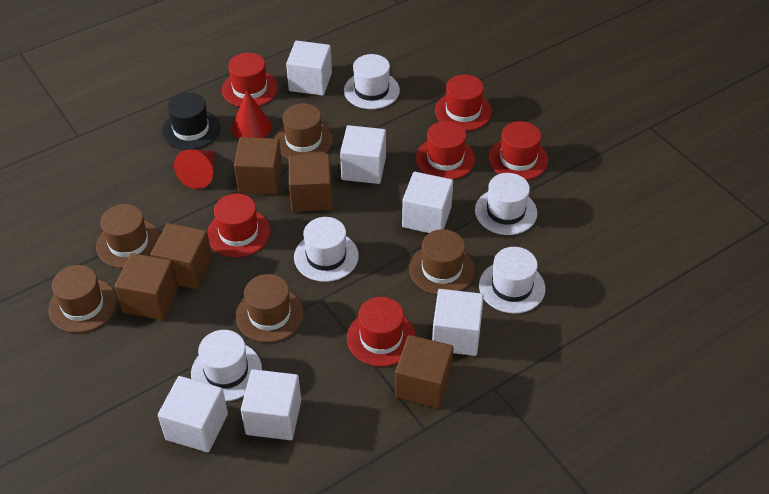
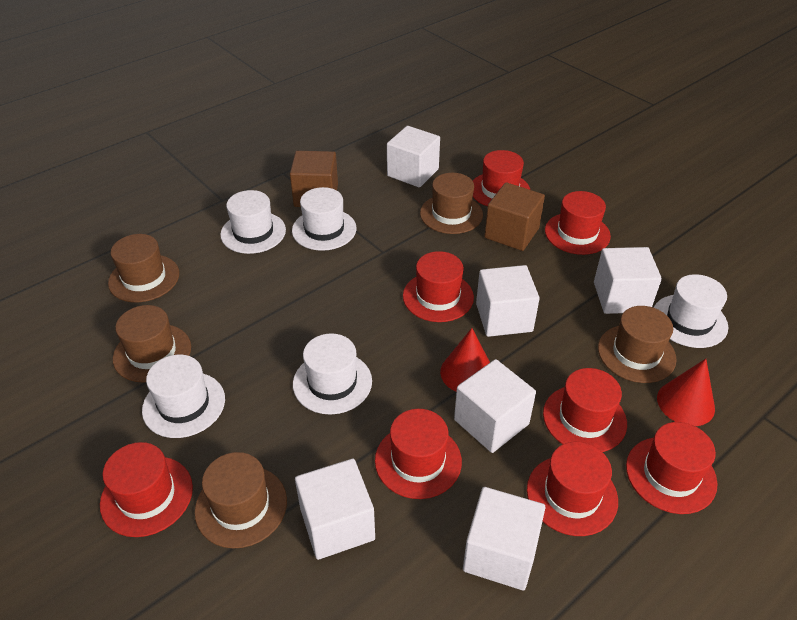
black hat: 1 -> 0
brown cube: 5 -> 2
red hat: 6 -> 8

